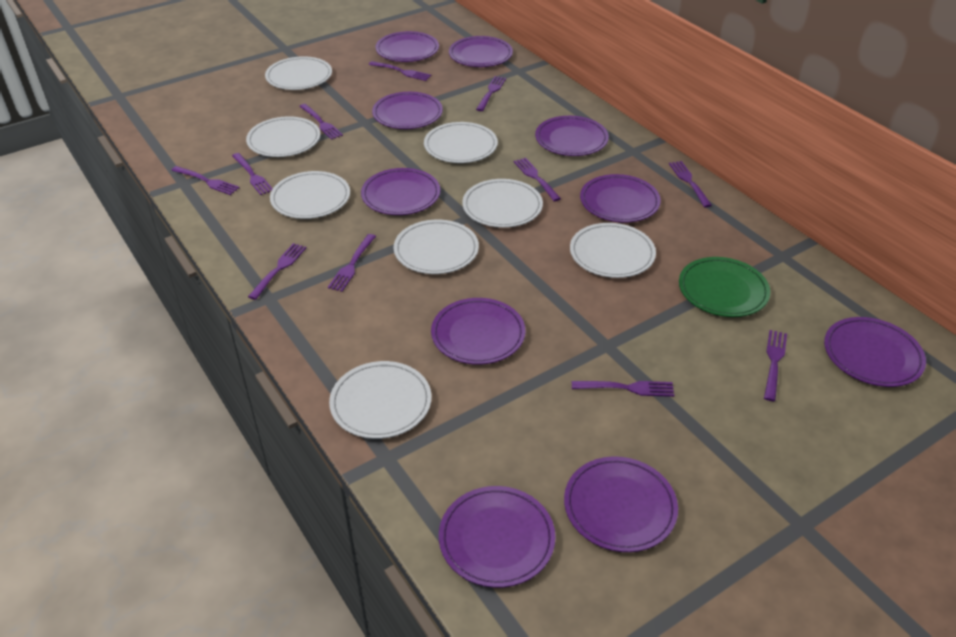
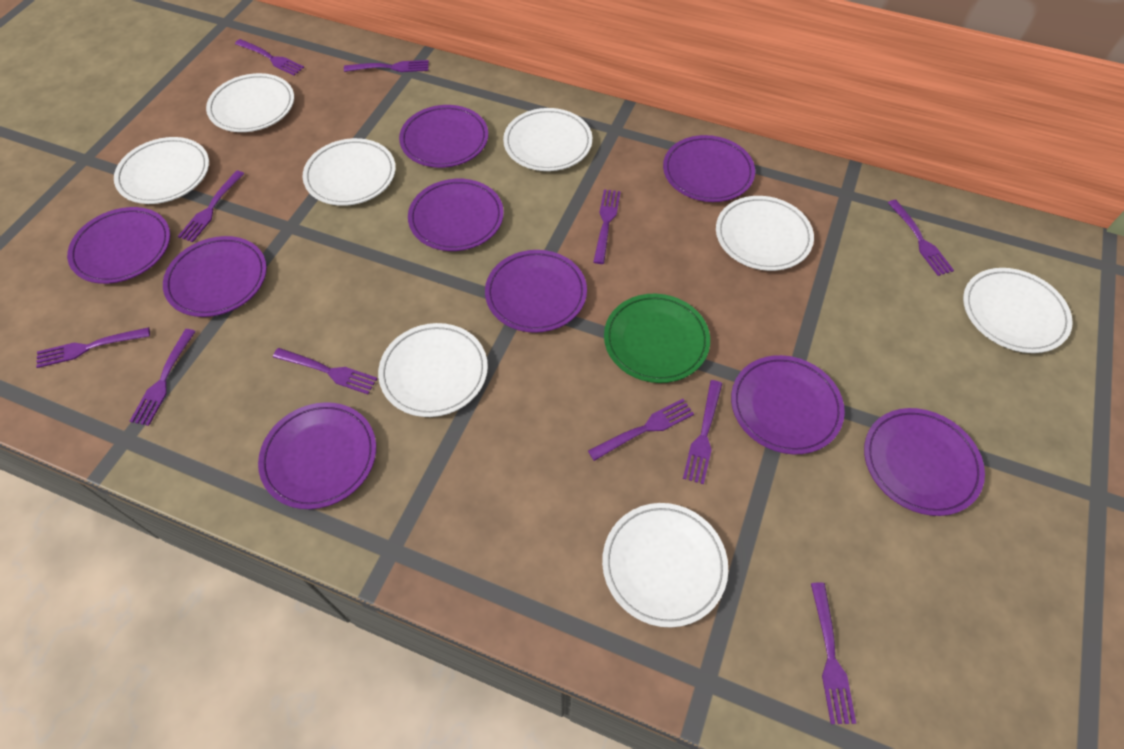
purple plate: 10 -> 9

